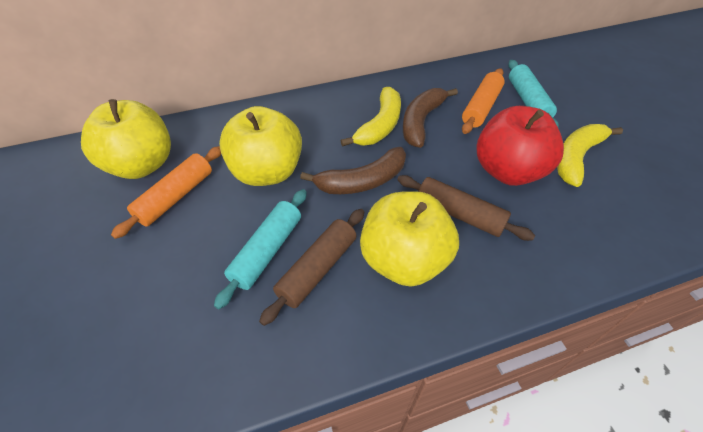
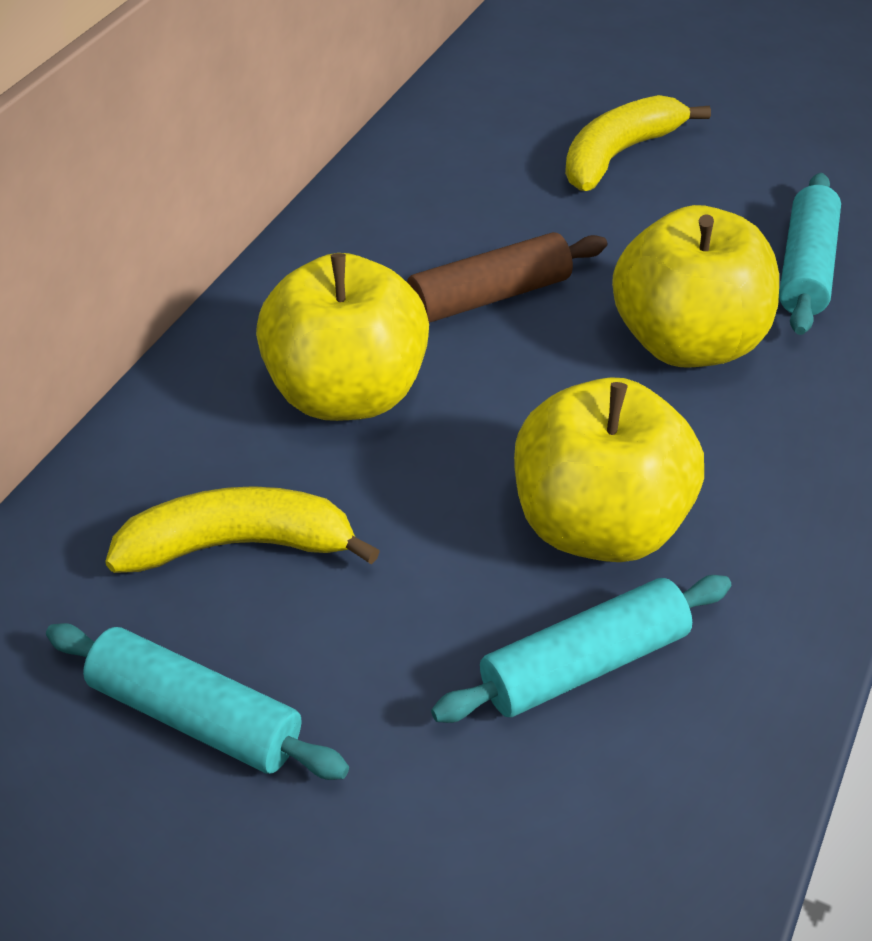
brown banana: 2 -> 0
brown rolling pin: 2 -> 1
orange rolling pin: 2 -> 0
red apple: 1 -> 0
turquoise rolling pin: 2 -> 3

